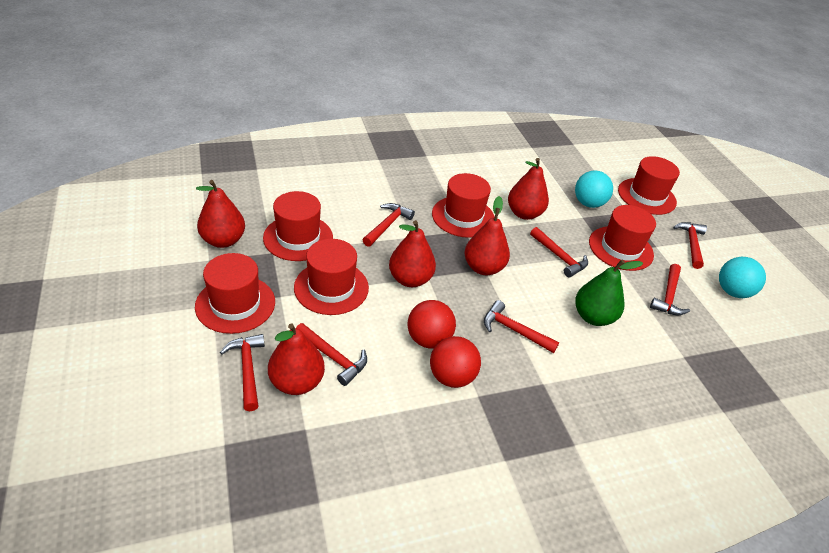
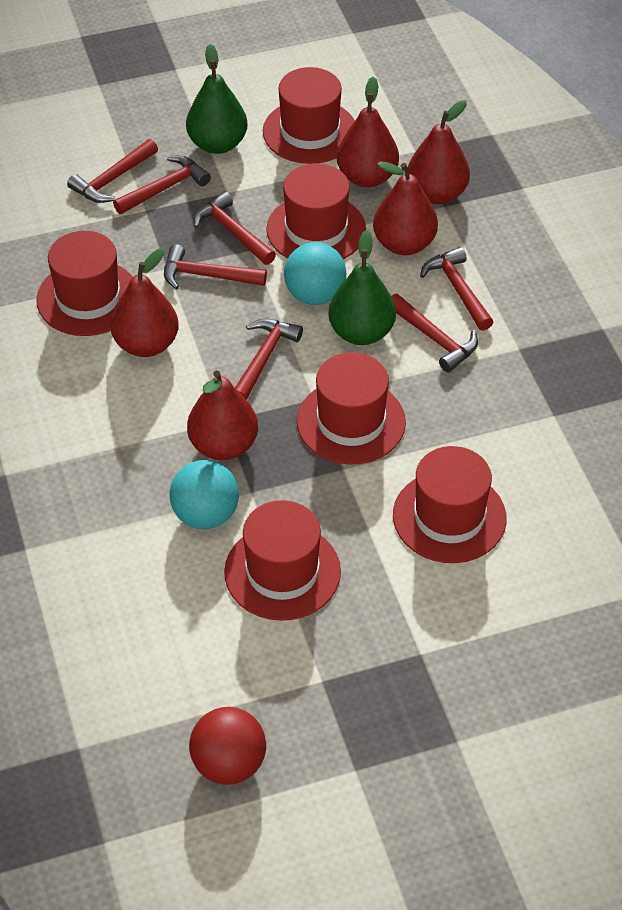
green pear: 1 -> 2
red ball: 2 -> 1

